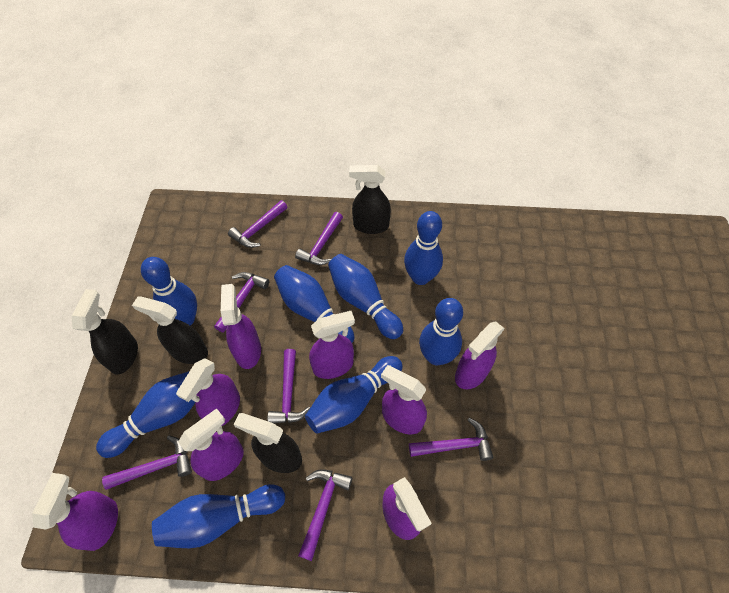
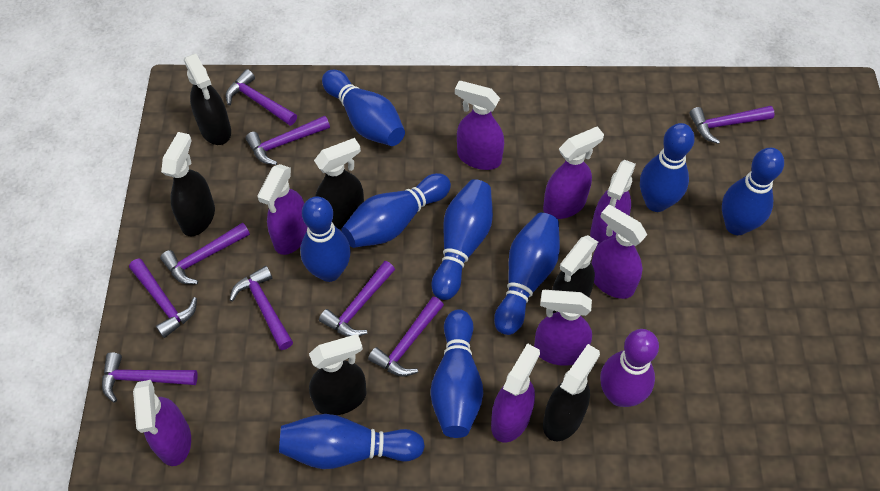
black spray bottle: 4 -> 6
blue bowling pin: 8 -> 9
purple bowling pin: 0 -> 1
purple hammer: 7 -> 9

